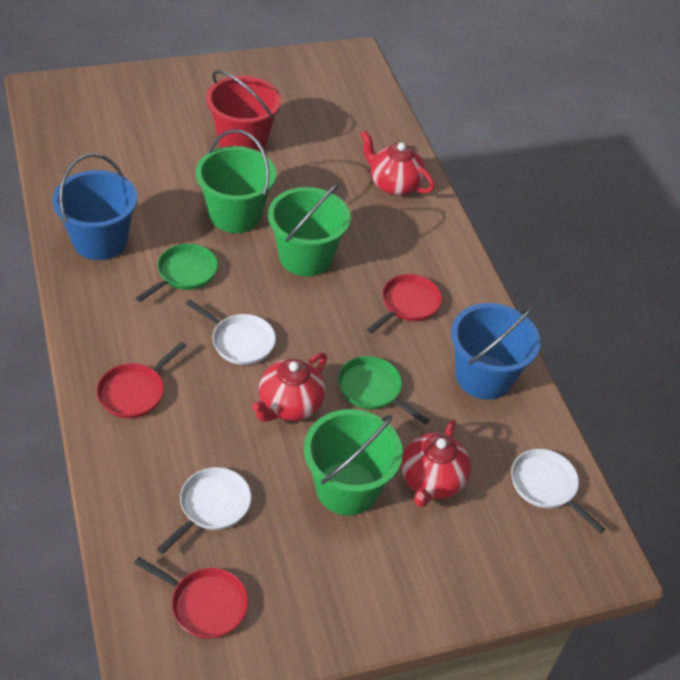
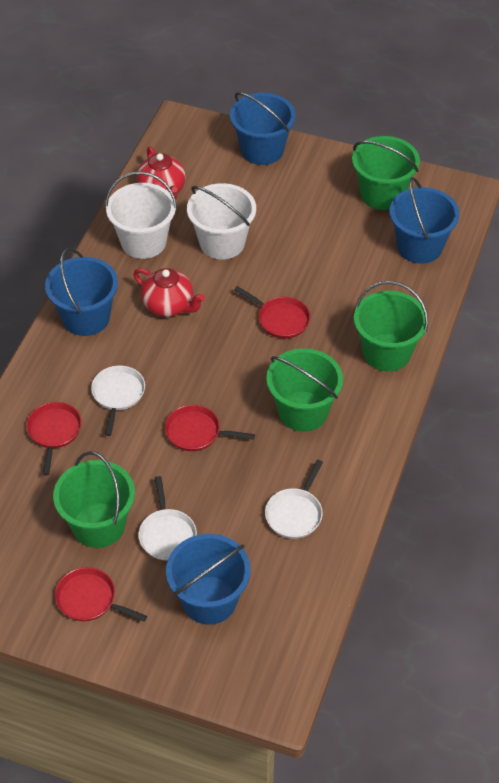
blue bucket: 2 -> 4
green bucket: 3 -> 4
green pan: 2 -> 0
red bucket: 1 -> 0
red pan: 3 -> 4
red teapot: 3 -> 2
white bucket: 0 -> 2

